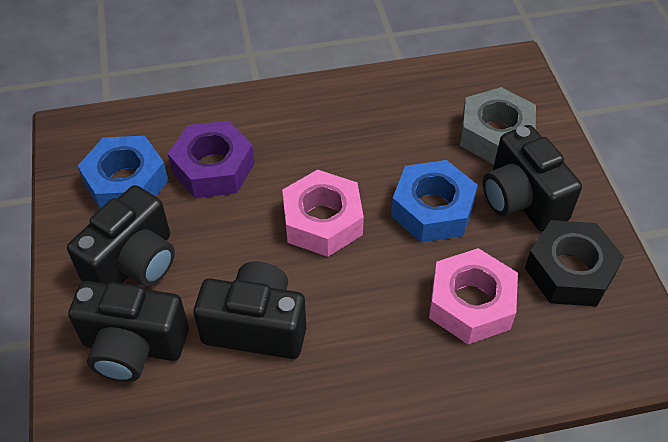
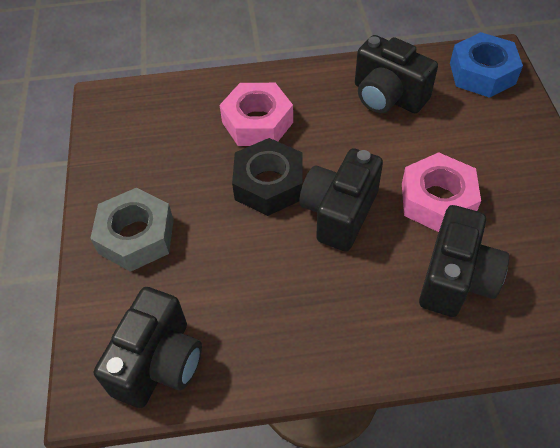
blue nut: 2 -> 1
purple nut: 1 -> 0

